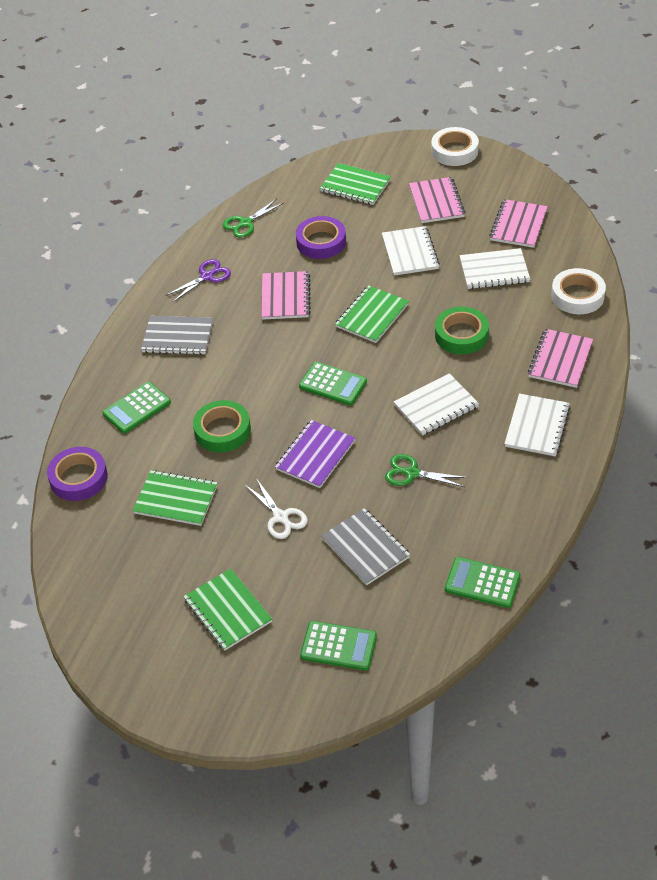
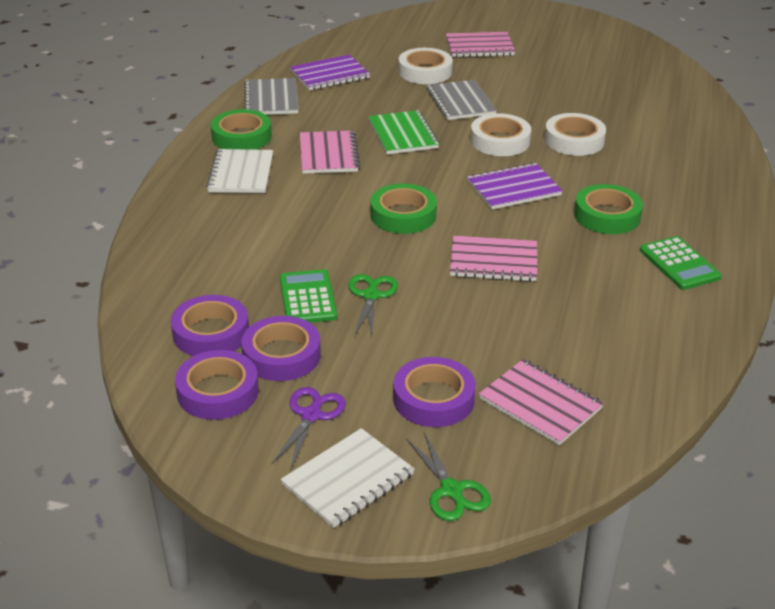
green calculator: 4 -> 2
green notebook: 4 -> 1
green tape: 2 -> 3
purple notebook: 1 -> 2
purple tape: 2 -> 4
white notebook: 4 -> 2
white scissors: 1 -> 0
white tape: 2 -> 3

